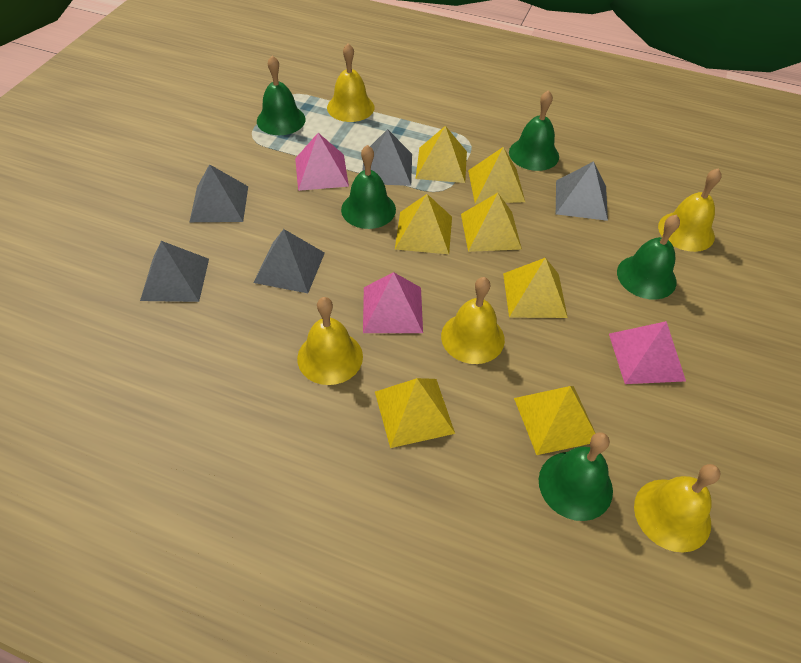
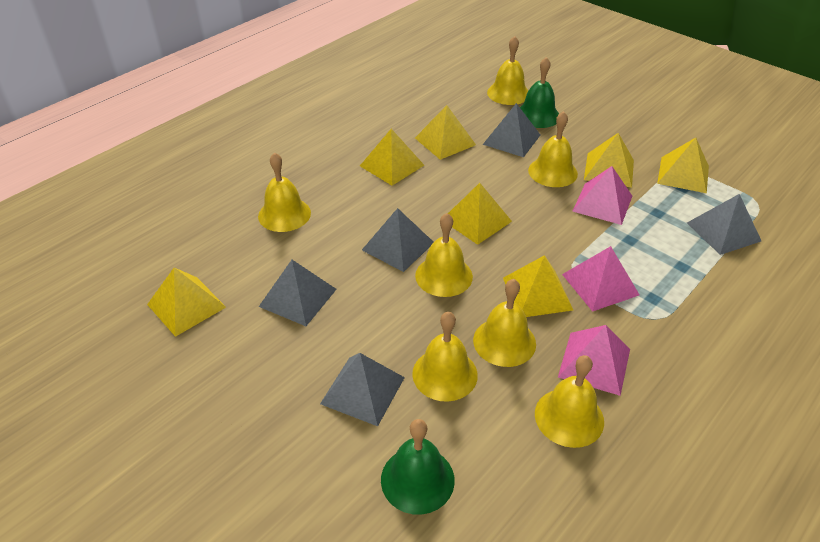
green bell: 5 -> 2
yellow bell: 5 -> 7

